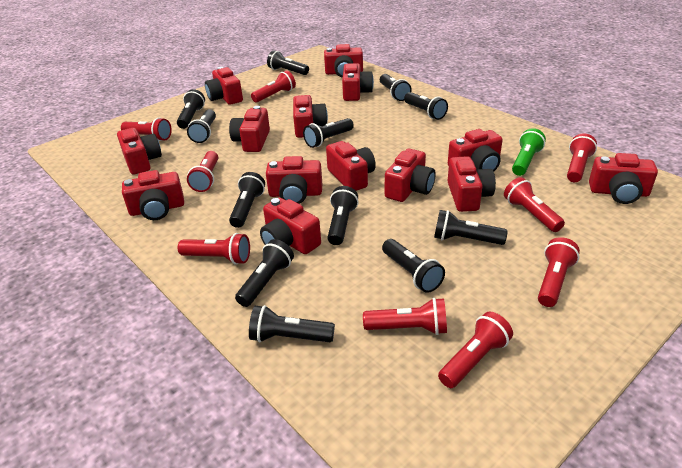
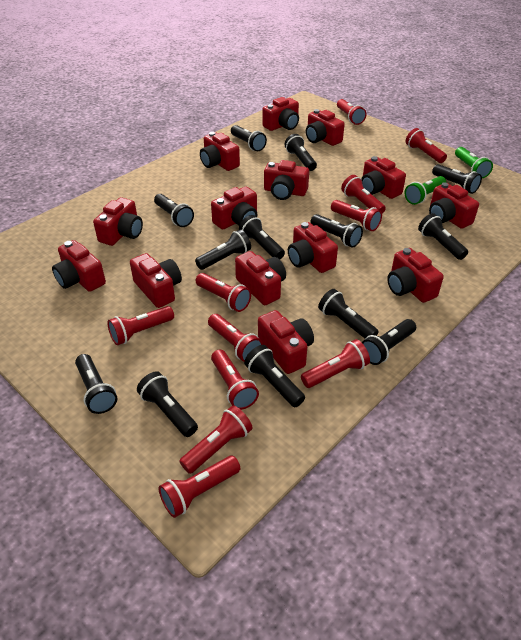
black flashlight: 12 -> 13
green flashlight: 1 -> 2
red flashlight: 9 -> 11

